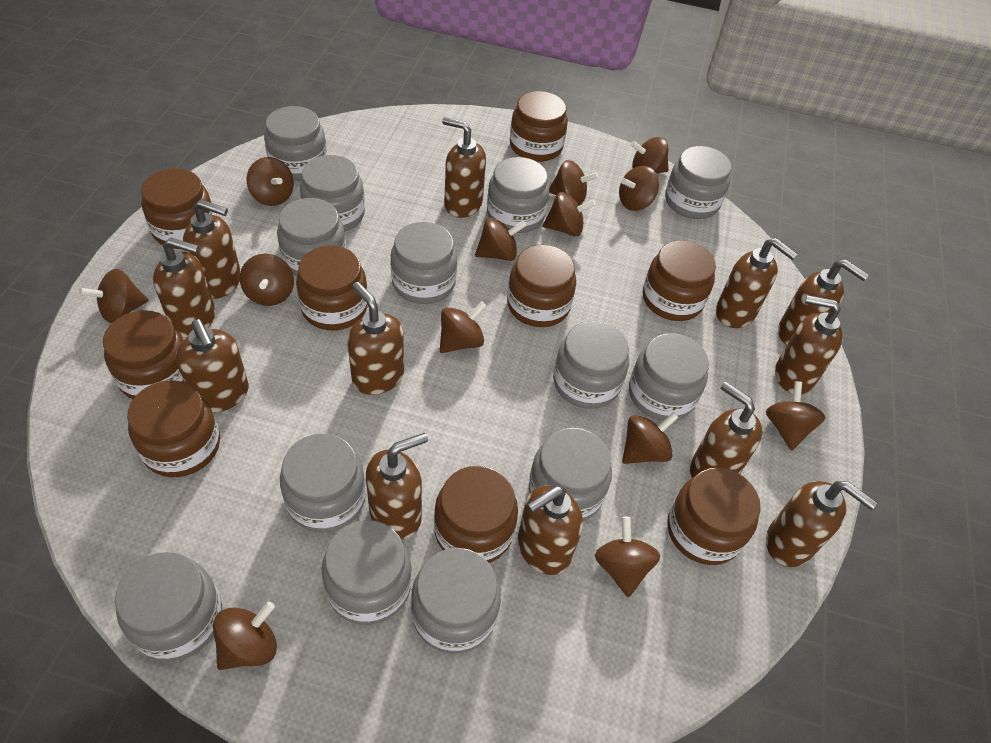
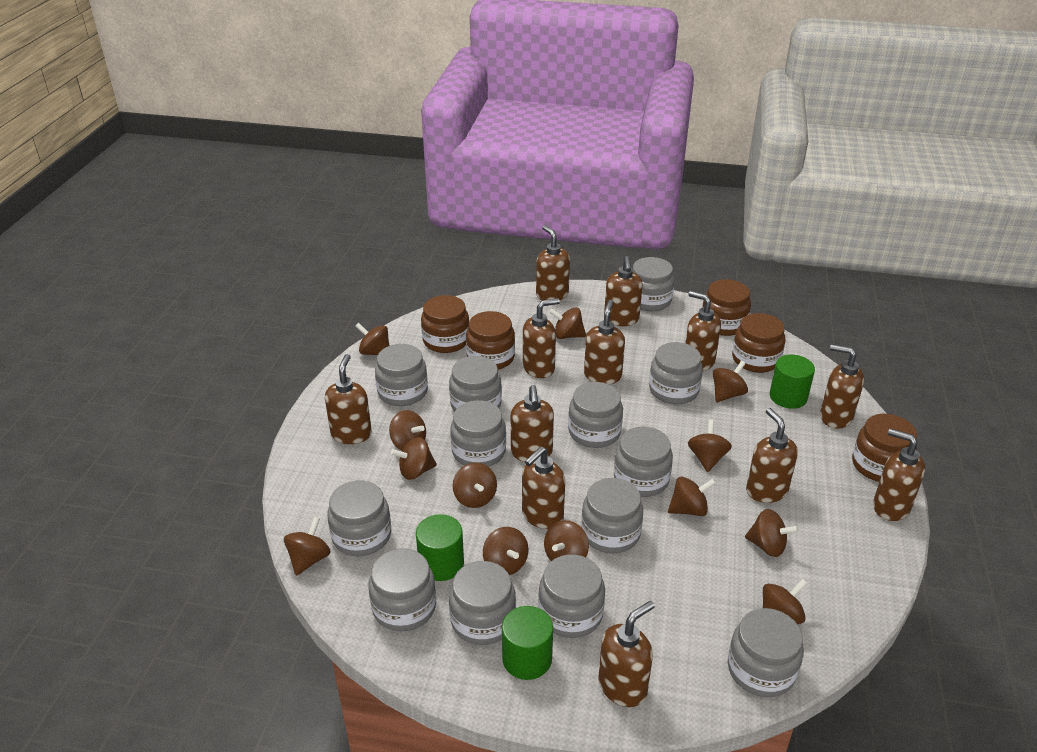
brown jar: 9 -> 5
green cylinder: 0 -> 3

